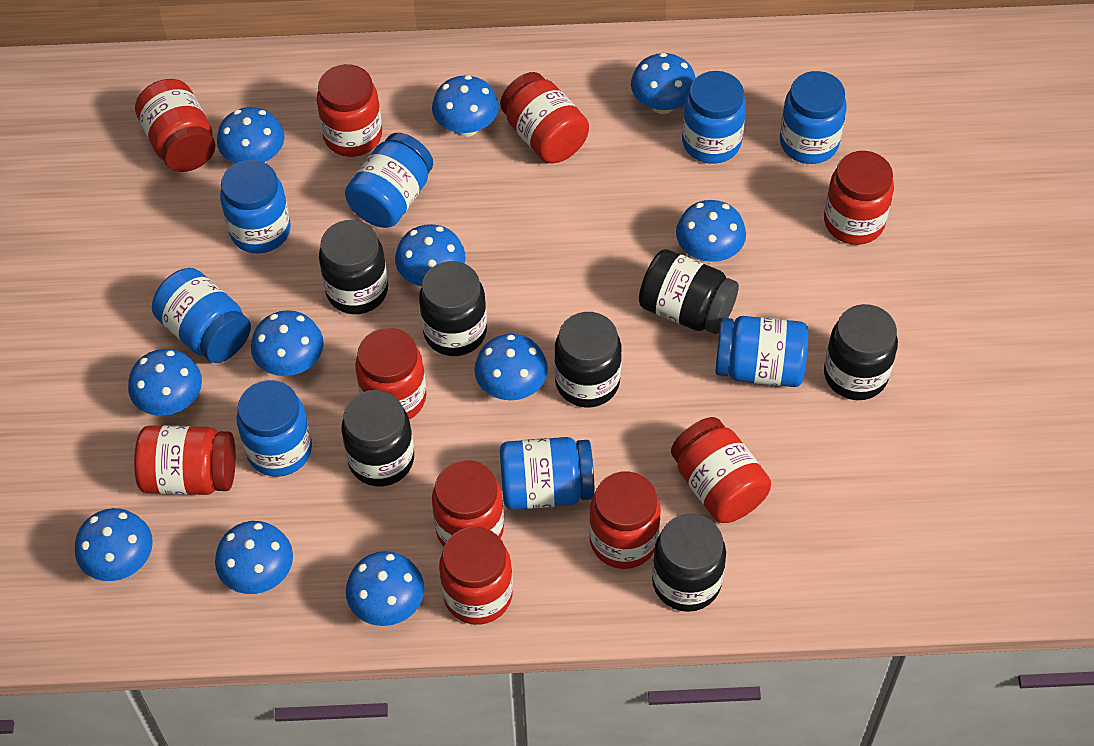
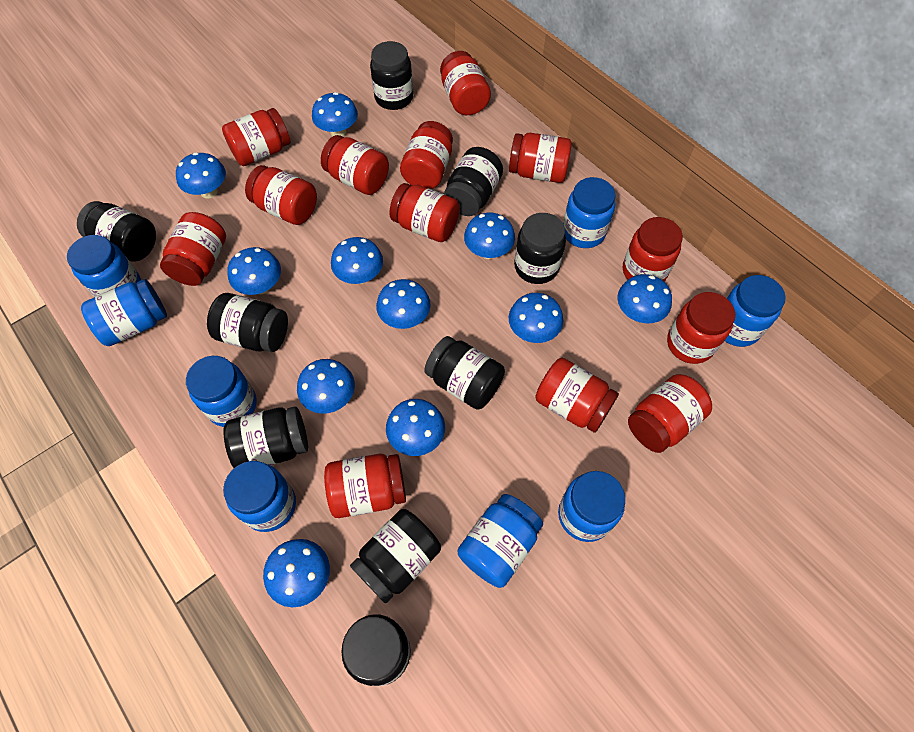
black jar: 7 -> 9
red jar: 10 -> 13

